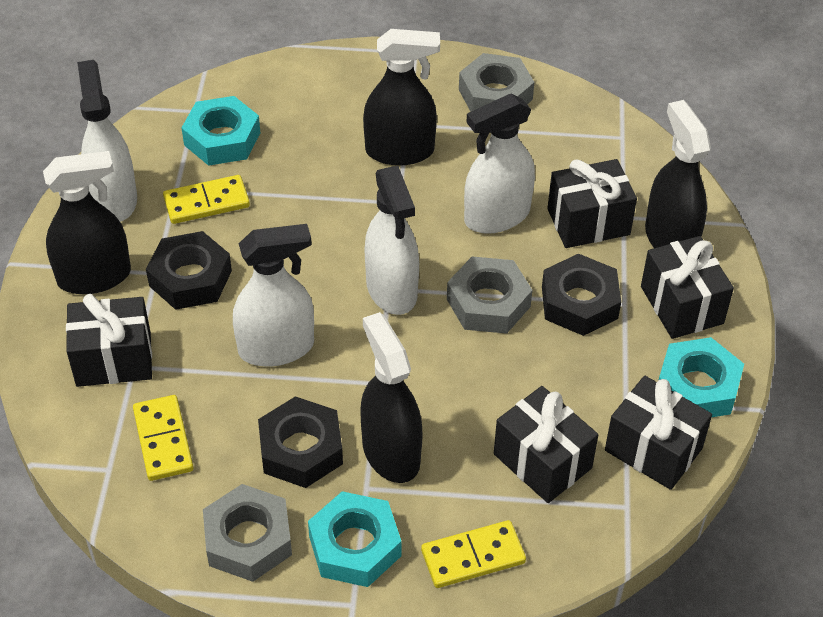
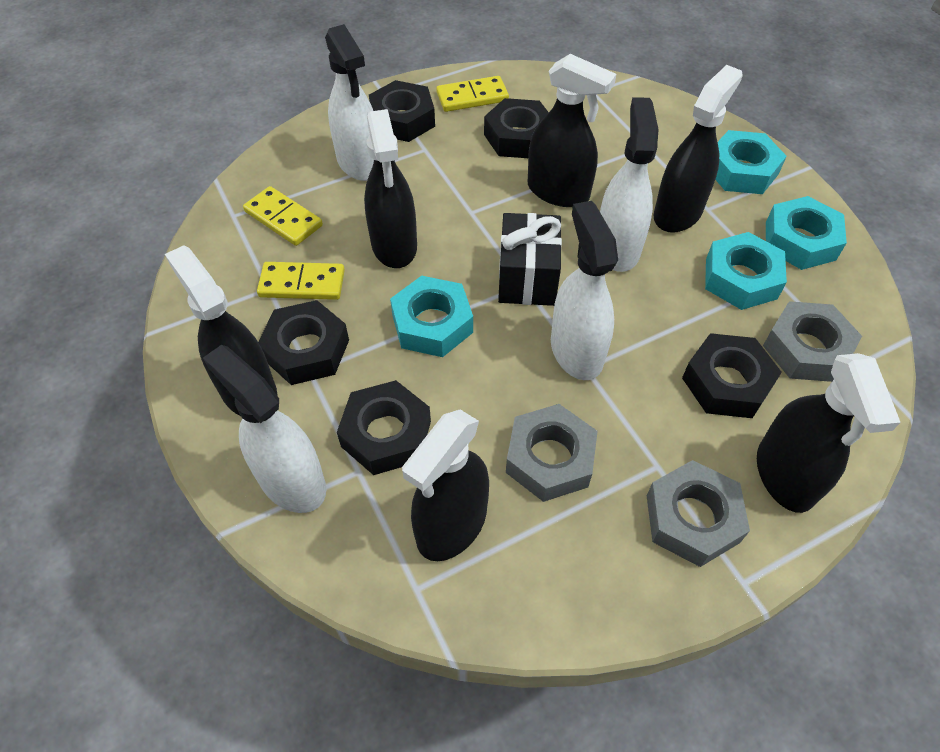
black gift: 5 -> 1
black nut: 3 -> 5
black spray bottle: 4 -> 6
turquoise nut: 3 -> 4

